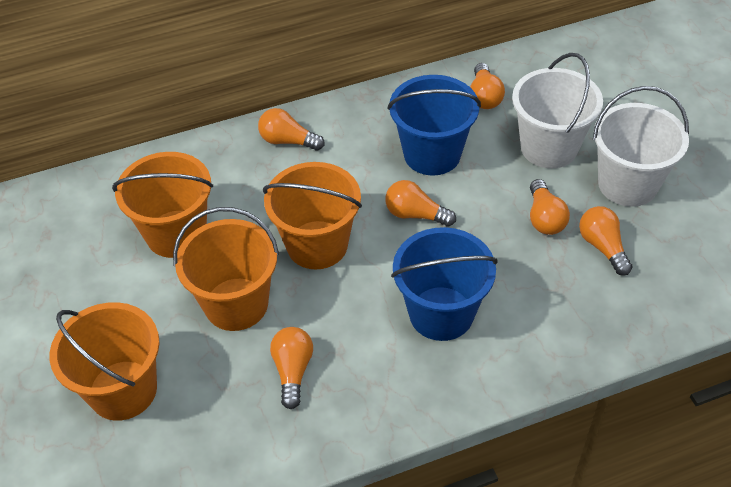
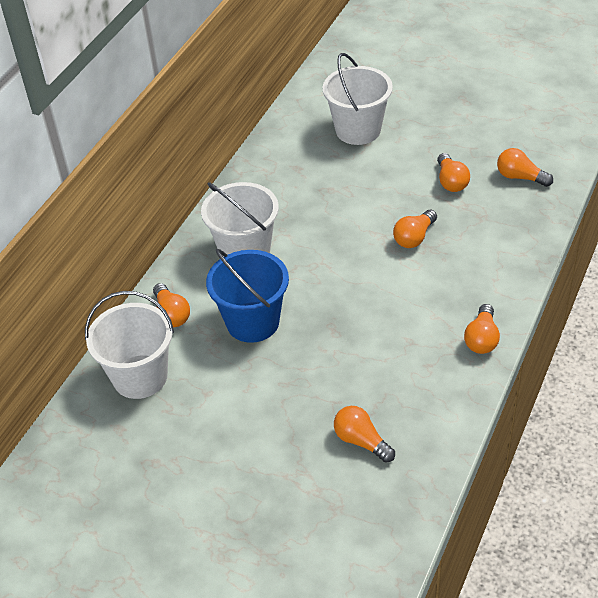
blue bucket: 2 -> 1
orange bucket: 4 -> 0
white bucket: 2 -> 3

